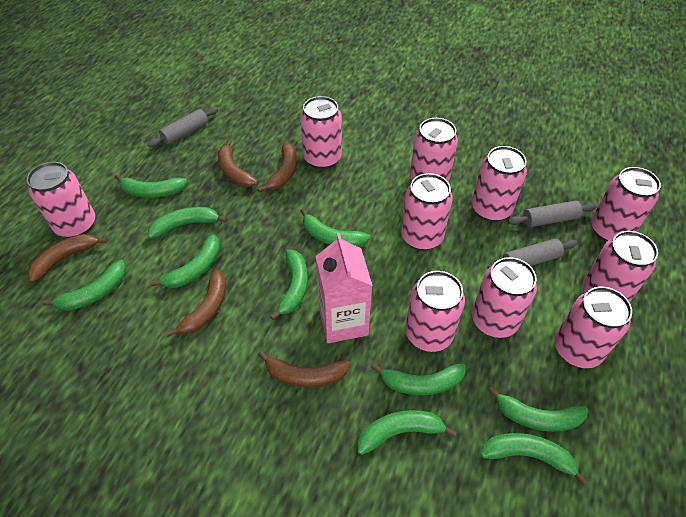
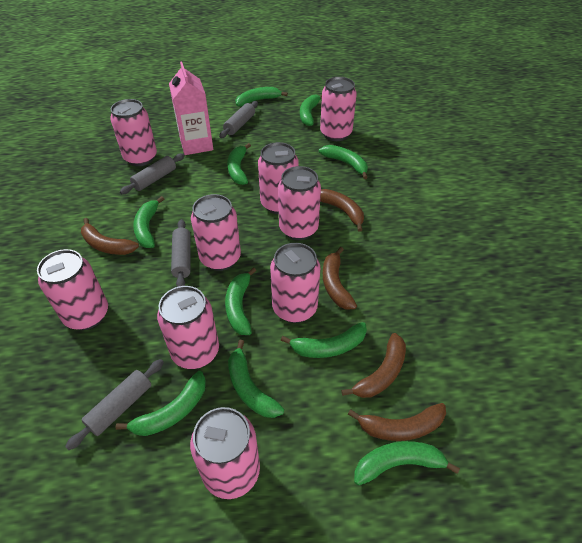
grey rolling pin: 3 -> 4
pink can: 10 -> 9

